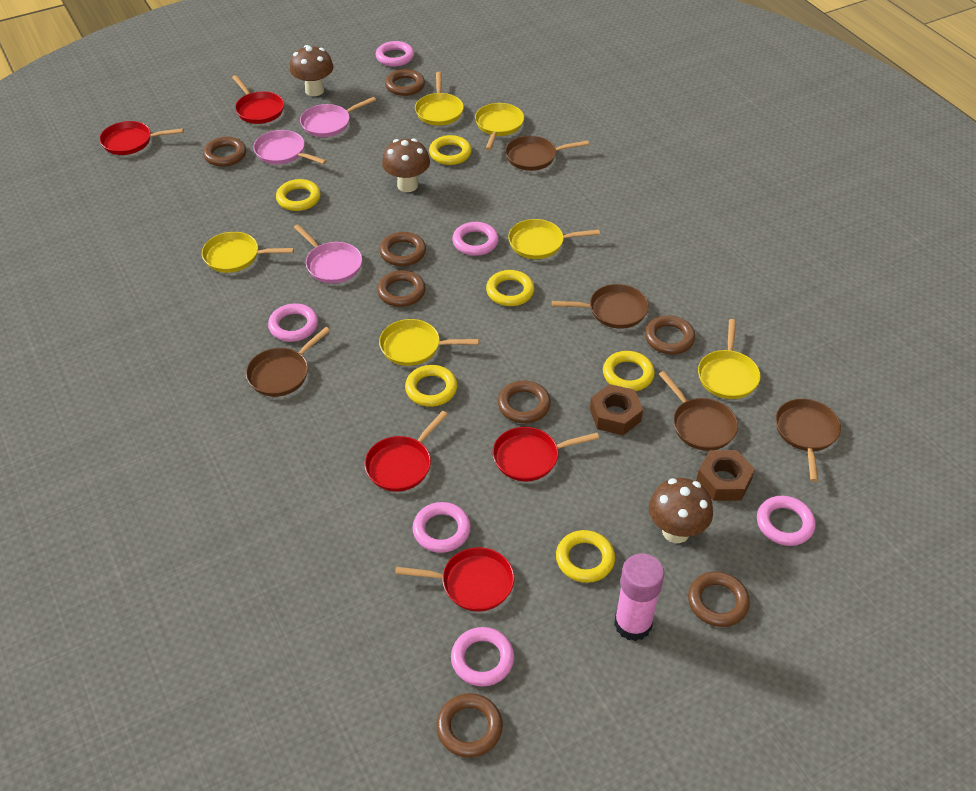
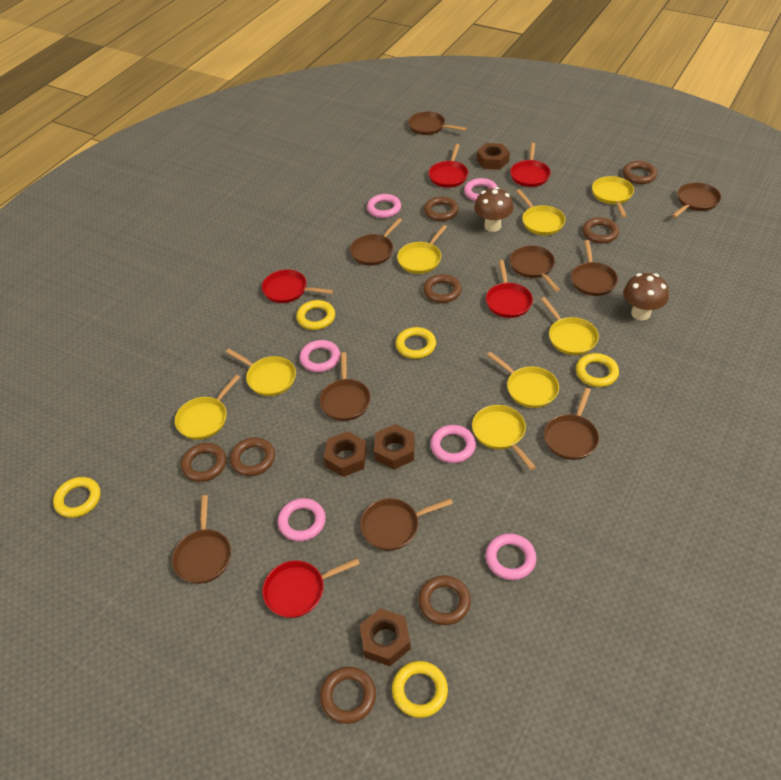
brown mushroom: 3 -> 2
brown nut: 2 -> 4
brown pan: 5 -> 9
pink glue stick: 1 -> 0
pink pan: 3 -> 0
yellow pan: 6 -> 8
yellow ring: 6 -> 5

